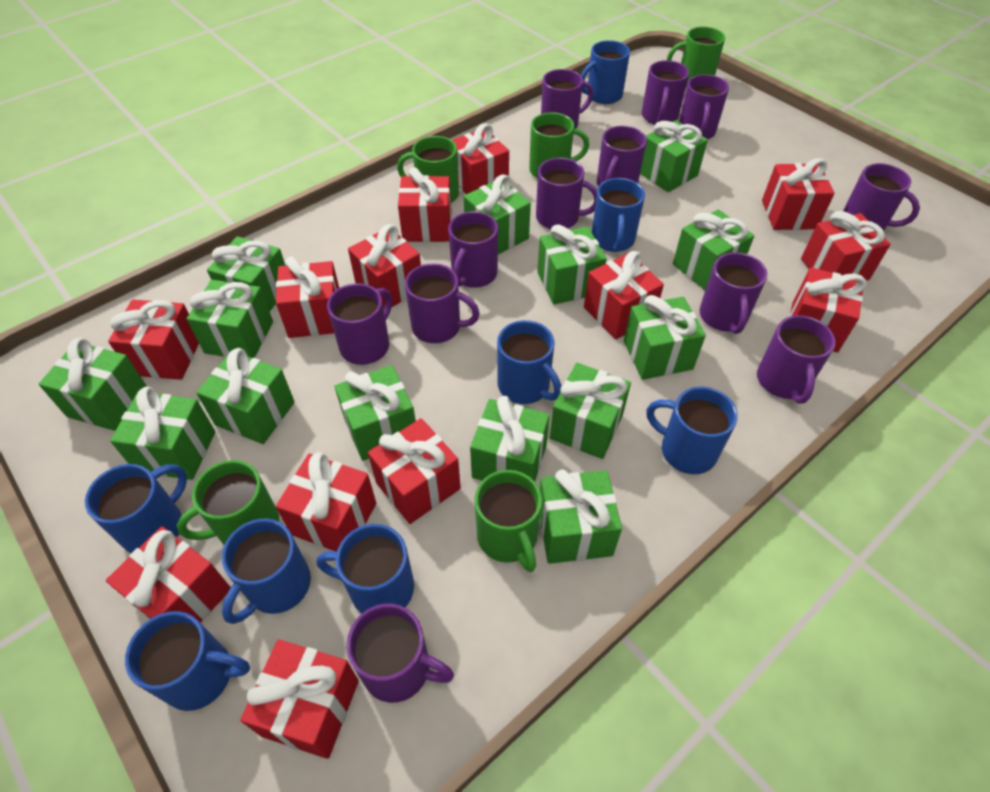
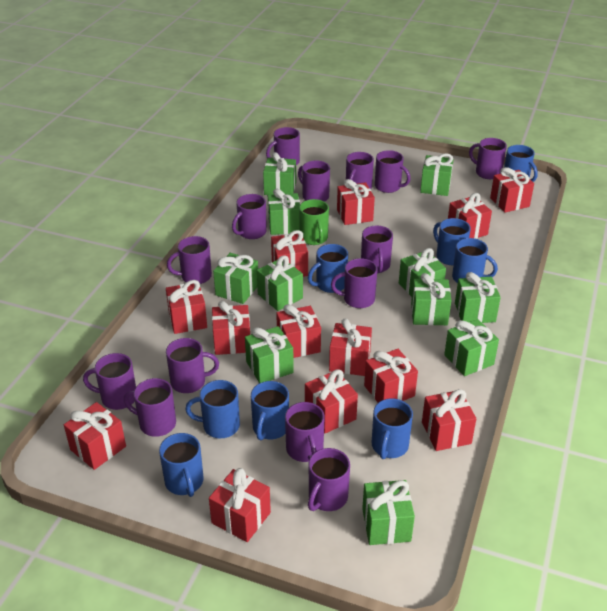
green gift: 14 -> 11
green mug: 5 -> 1
purple mug: 12 -> 14

